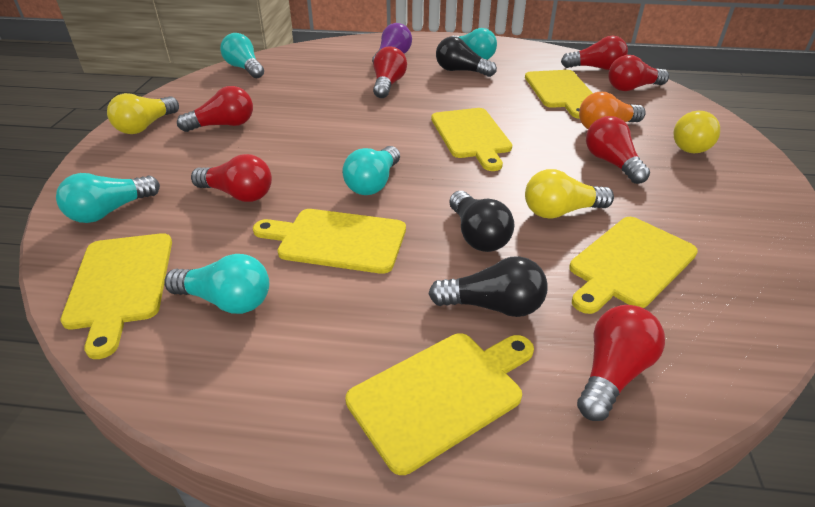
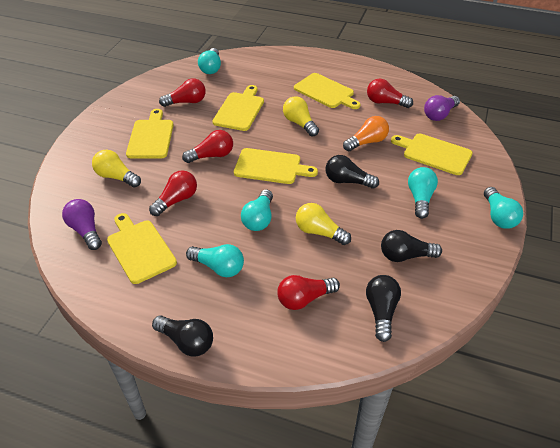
black light bulb: 3 -> 4
purple light bulb: 1 -> 2
red light bulb: 7 -> 5

